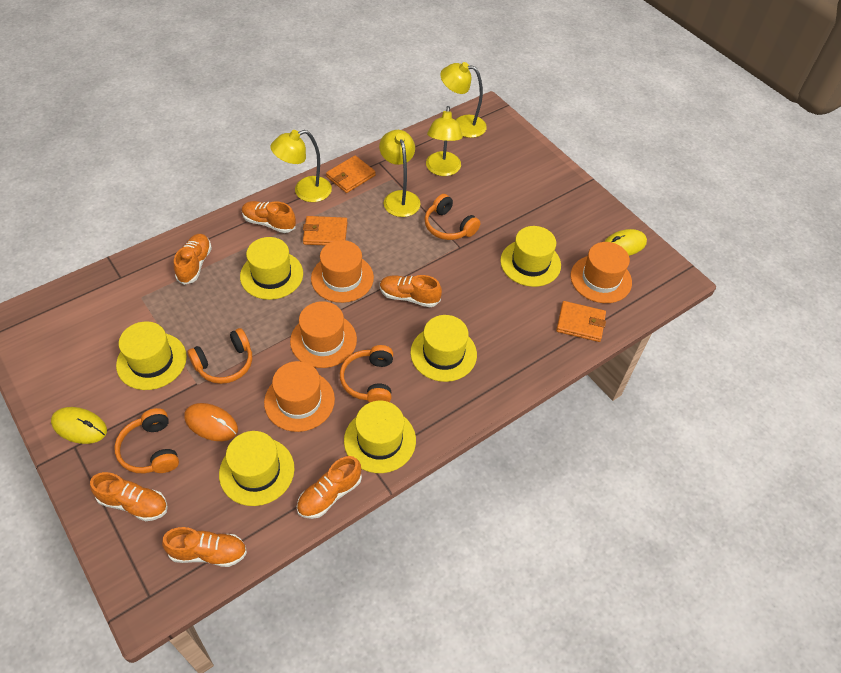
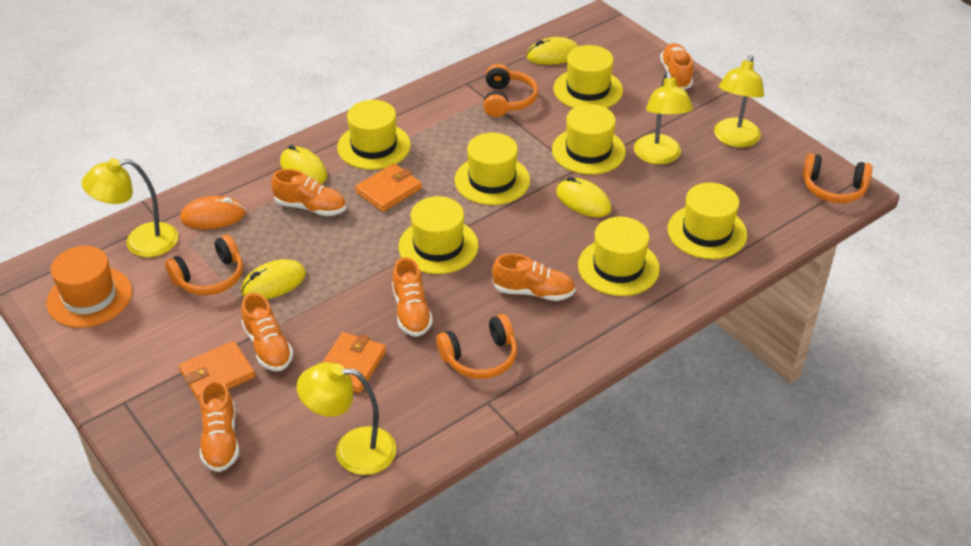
orange hat: 4 -> 1
yellow hat: 6 -> 7
yellow mouse: 2 -> 4

